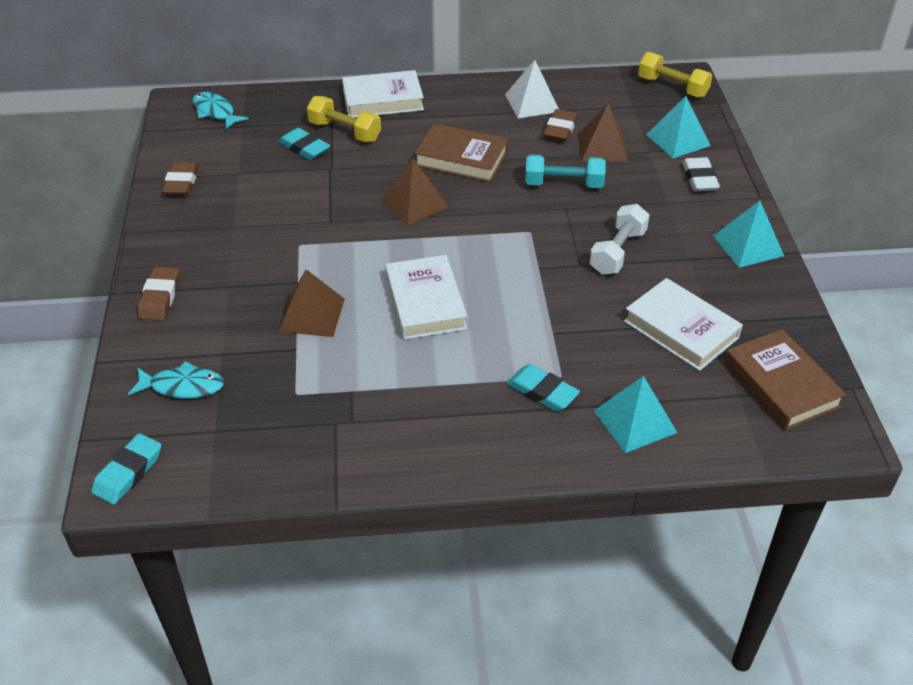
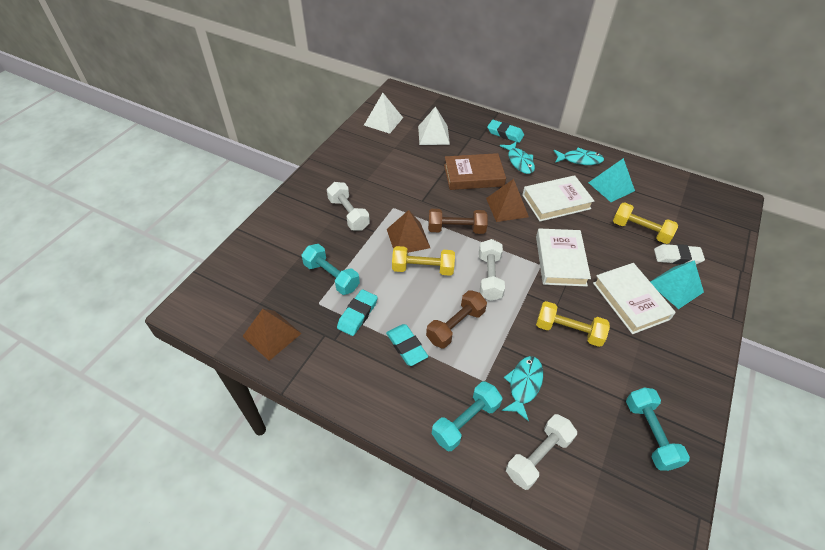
brown book: 2 -> 1
brown dumbbell: 0 -> 2
brown eraser: 3 -> 0
turquoise dumbbell: 1 -> 3
turquoise fish: 2 -> 3
turquoise pyramid: 3 -> 2
white dumbbell: 1 -> 3
white pyramid: 1 -> 2
yellow dumbbell: 2 -> 3

